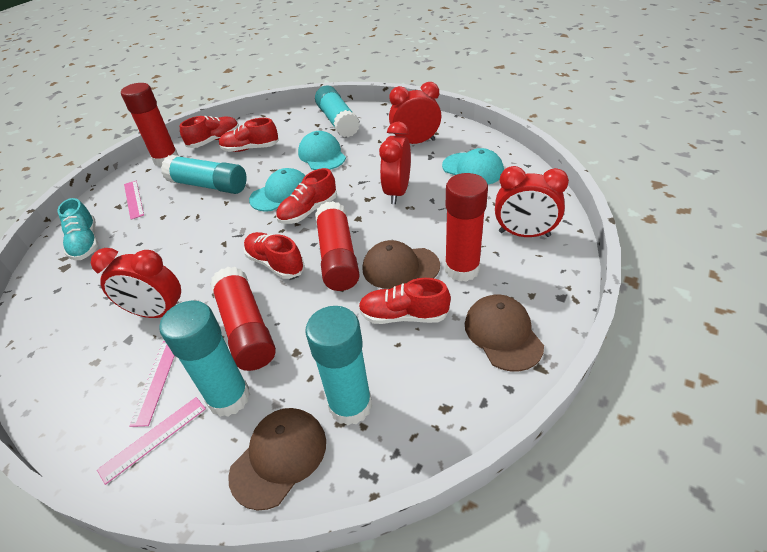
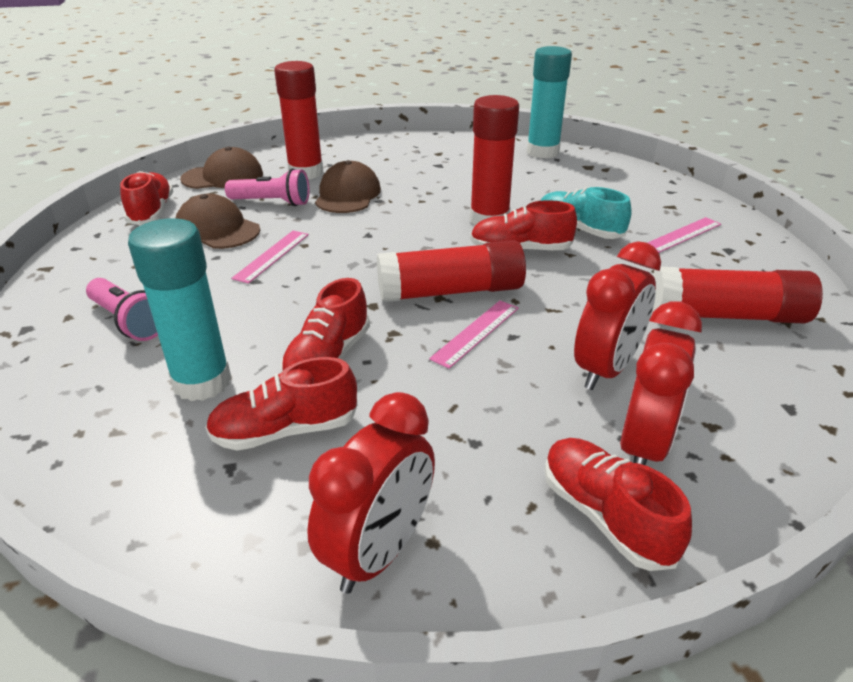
pink flashlight: 0 -> 2
red clock: 4 -> 3
turquoise cap: 3 -> 0
turquoise glue stick: 4 -> 2

